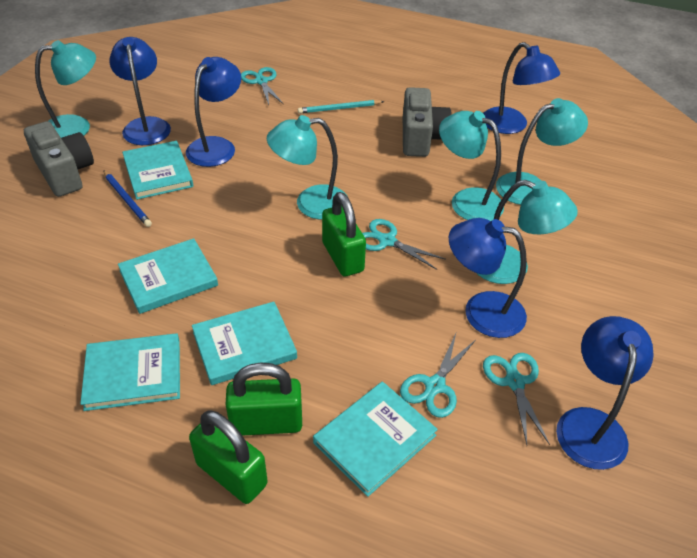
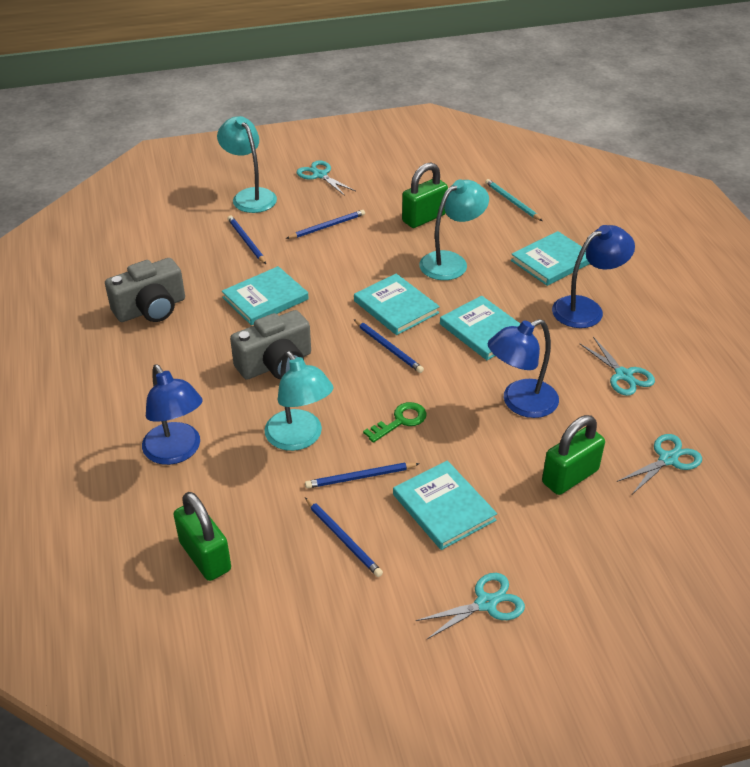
blue lamp: 5 -> 3
blue pencil: 1 -> 5
green key: 0 -> 1
turquoise lamp: 5 -> 3

